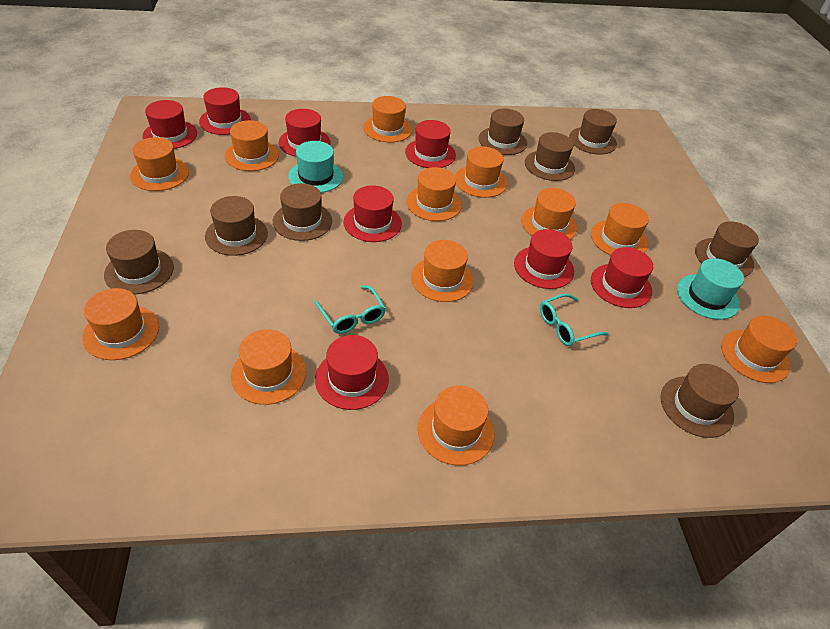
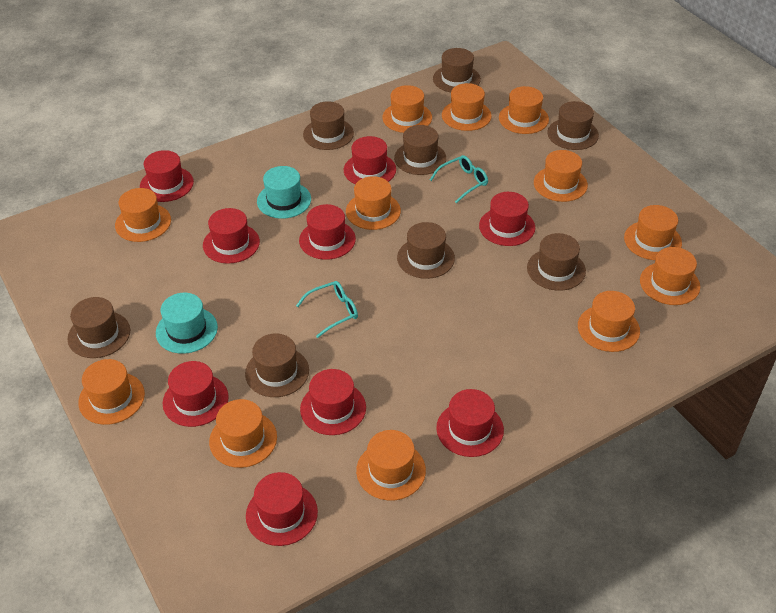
red hat: 8 -> 9

